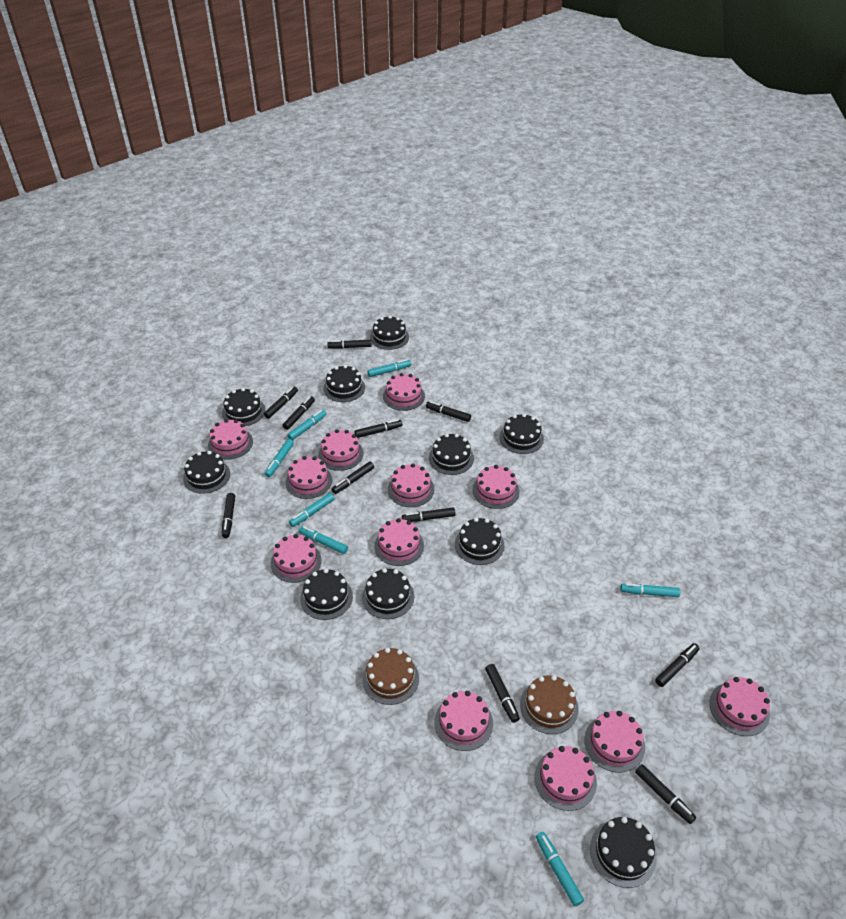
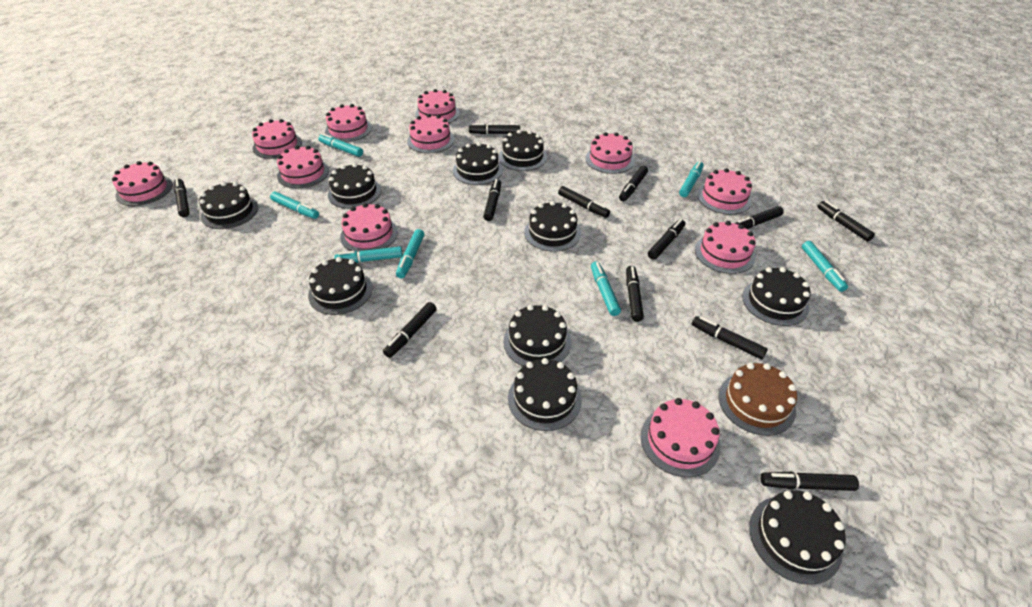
black marker: 11 -> 12
brown cake: 2 -> 1
pink cake: 12 -> 11

